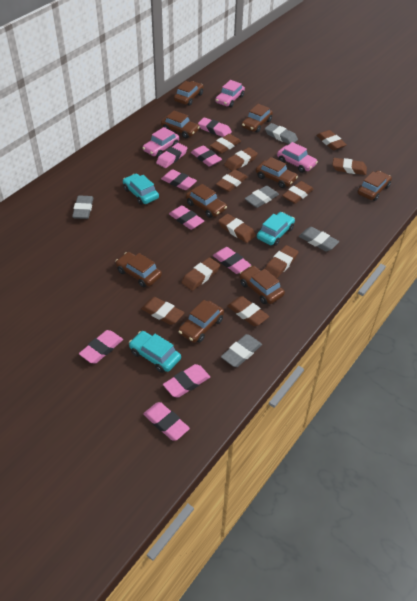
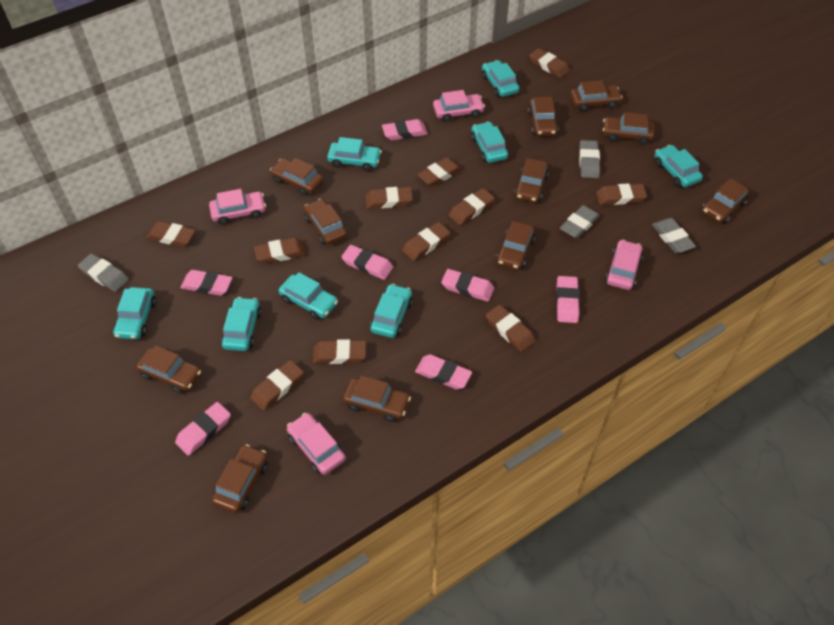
brown car: 9 -> 11
grey eraser: 5 -> 4
pink car: 3 -> 4
pink eraser: 9 -> 7
turquoise car: 3 -> 8

